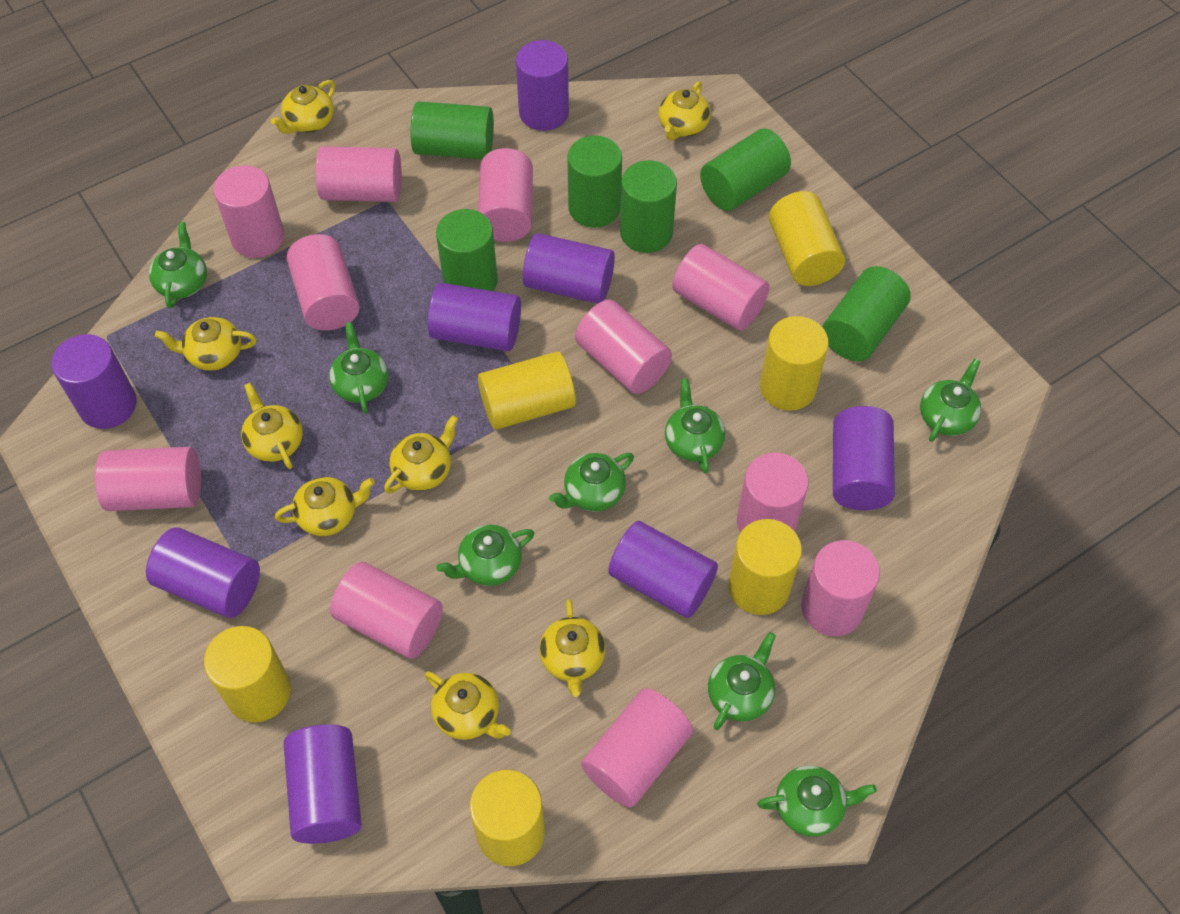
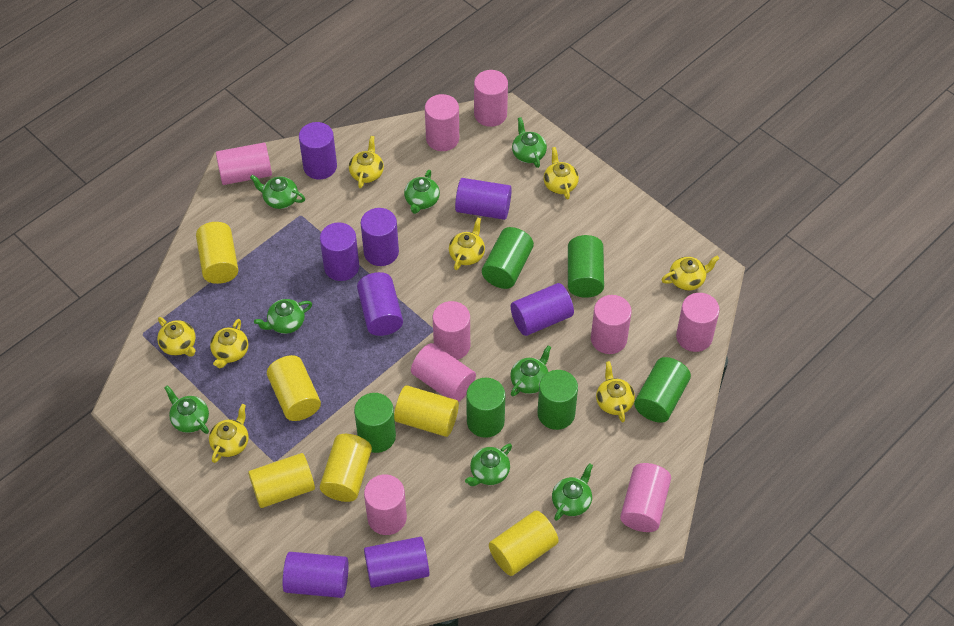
pink cylinder: 11 -> 9

